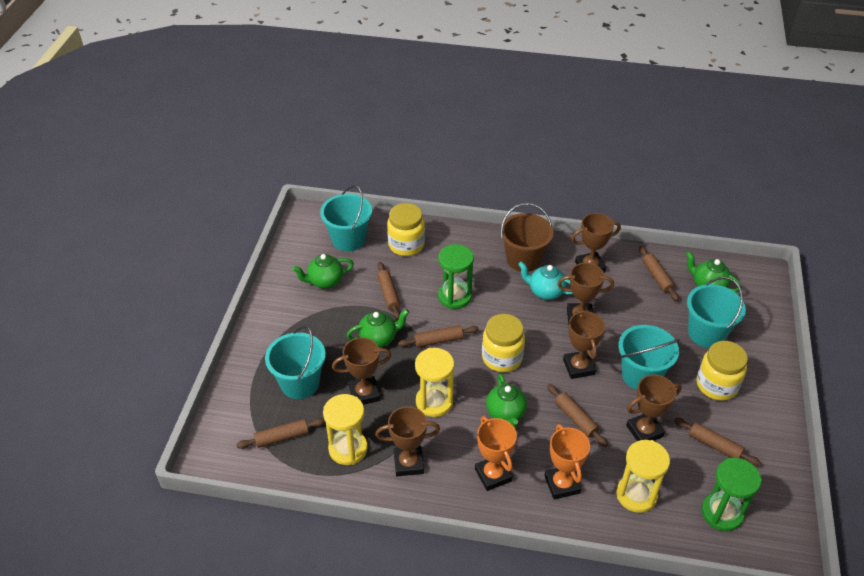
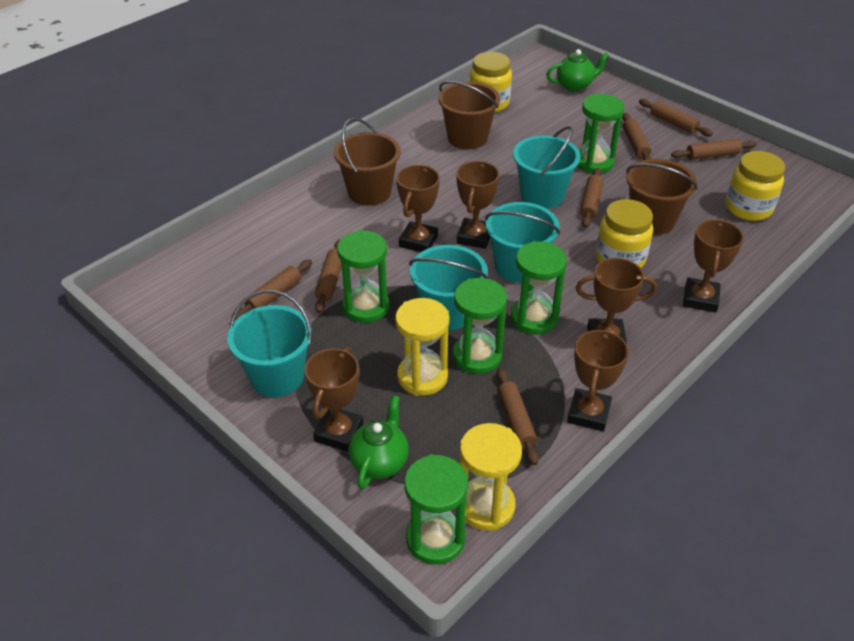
brown bucket: 1 -> 3
brown rolling pin: 6 -> 7
green hourglass: 2 -> 5
green teapot: 4 -> 2
orange trophy: 2 -> 0
turquoise teapot: 1 -> 0
yellow hourglass: 3 -> 2

